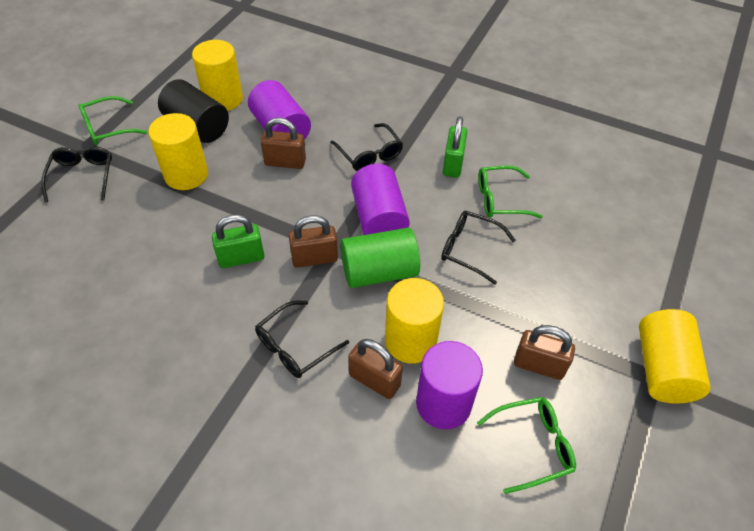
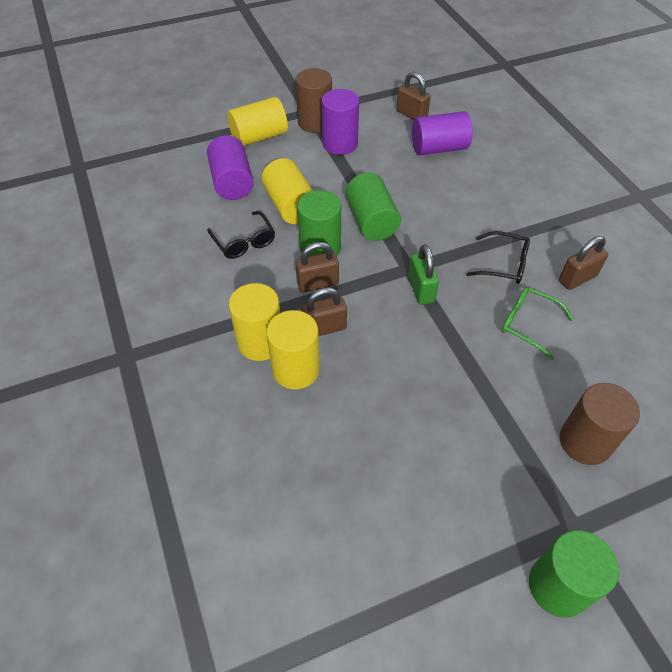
black cylinder: 1 -> 0
black glasses: 4 -> 2
brown cylinder: 0 -> 2
green cylinder: 1 -> 3
green glasses: 3 -> 1
green padlock: 2 -> 1

